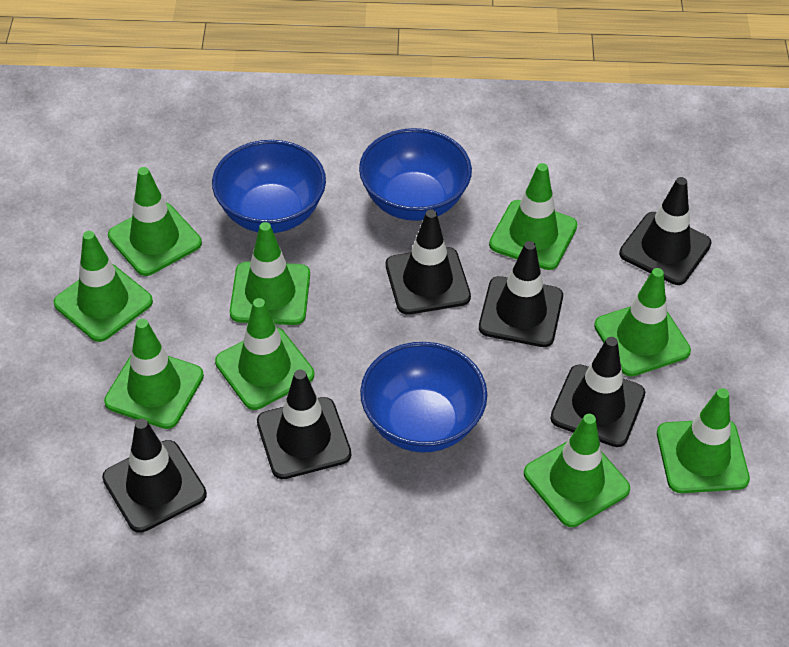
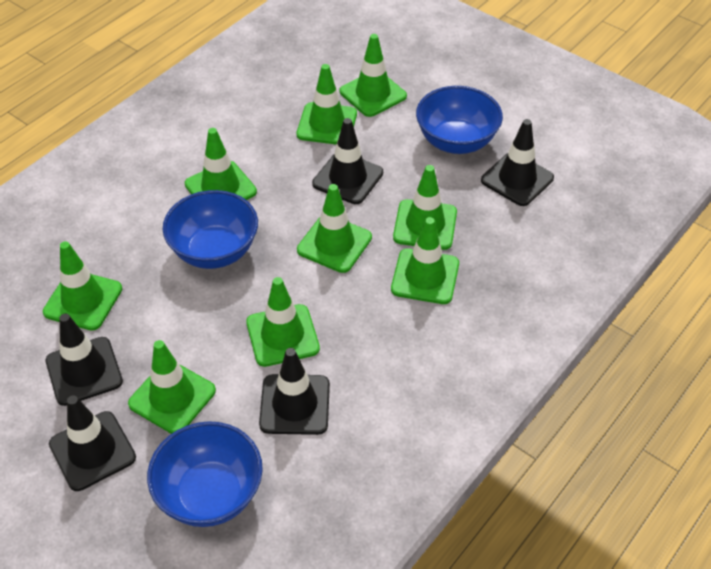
black traffic cone: 6 -> 5

